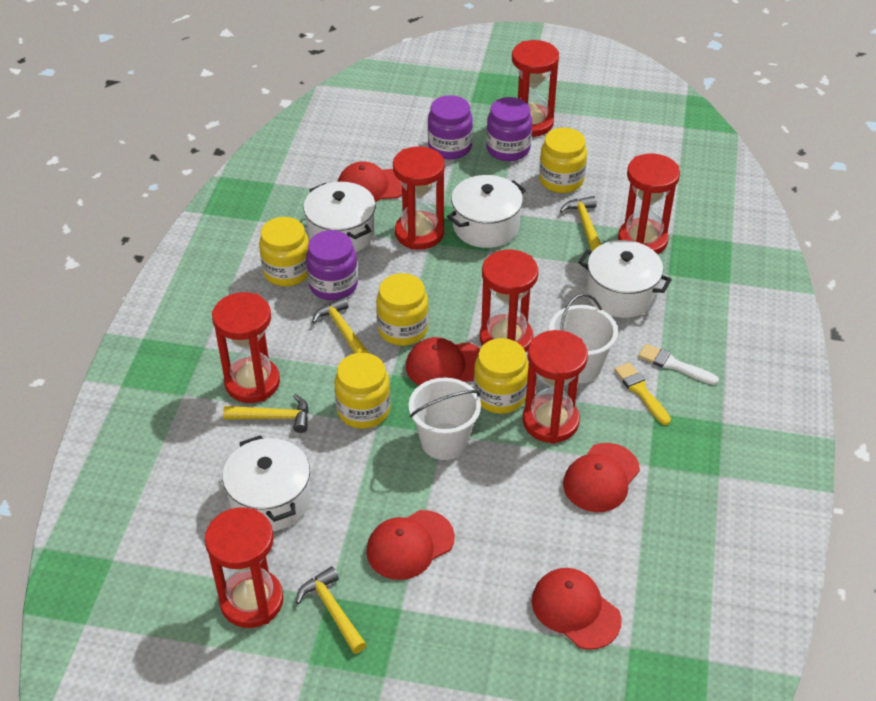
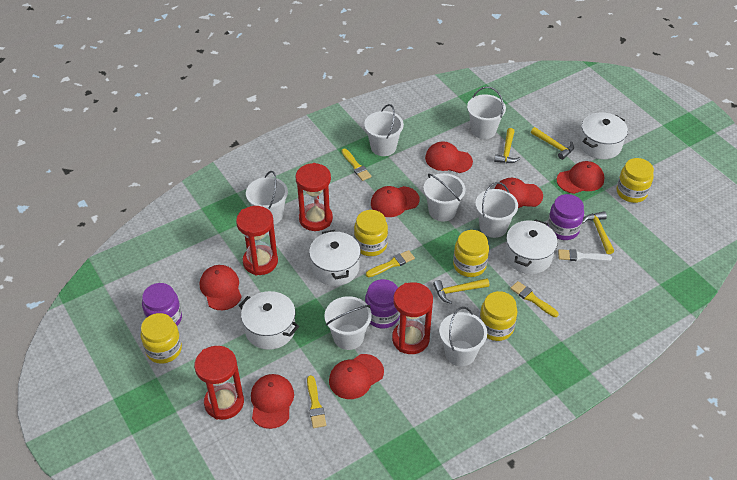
red cap: 5 -> 7
red hourglass: 7 -> 4
white bucket: 2 -> 7
yellow brush: 1 -> 4

